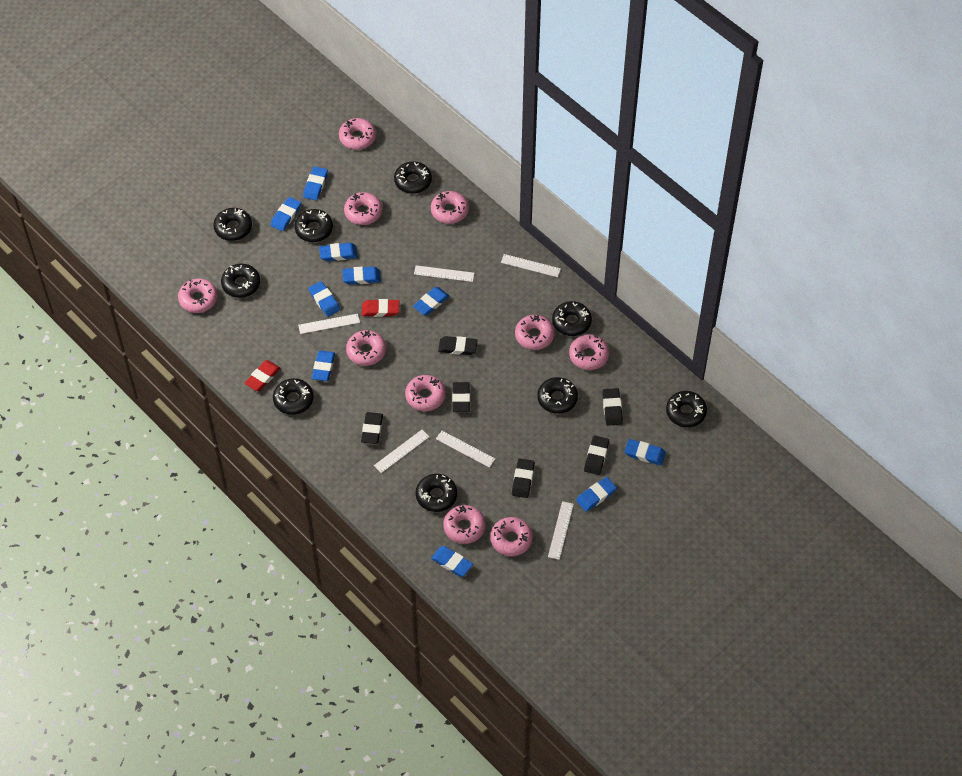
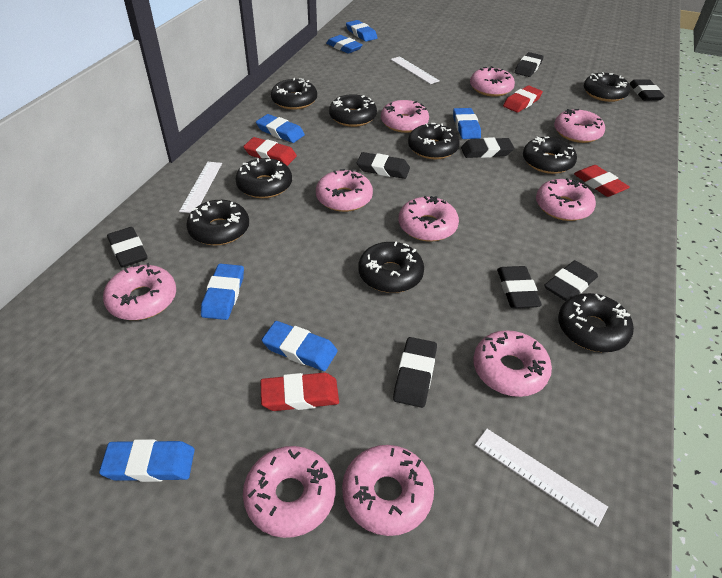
black eraser: 6 -> 8
blue eraser: 10 -> 7
red eraser: 2 -> 4
white ruler: 6 -> 3

